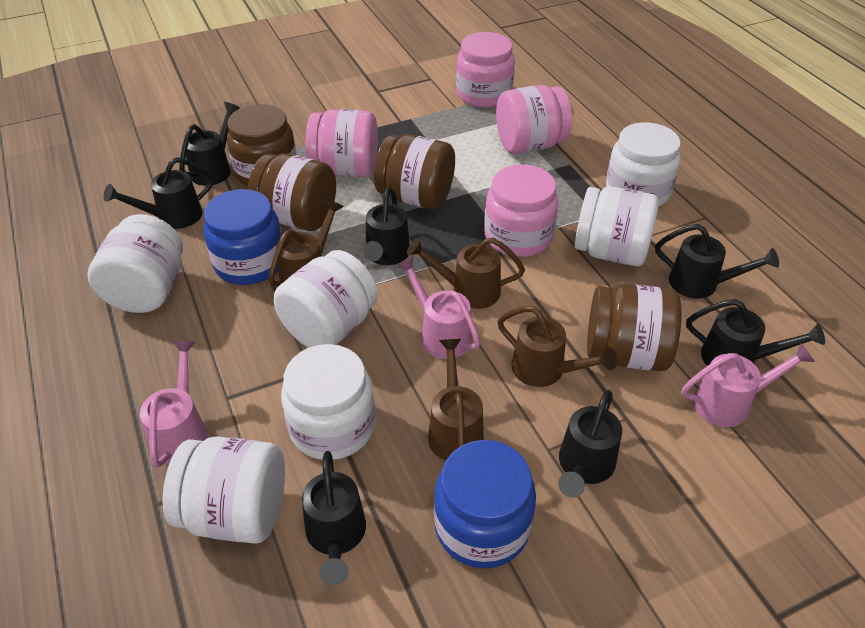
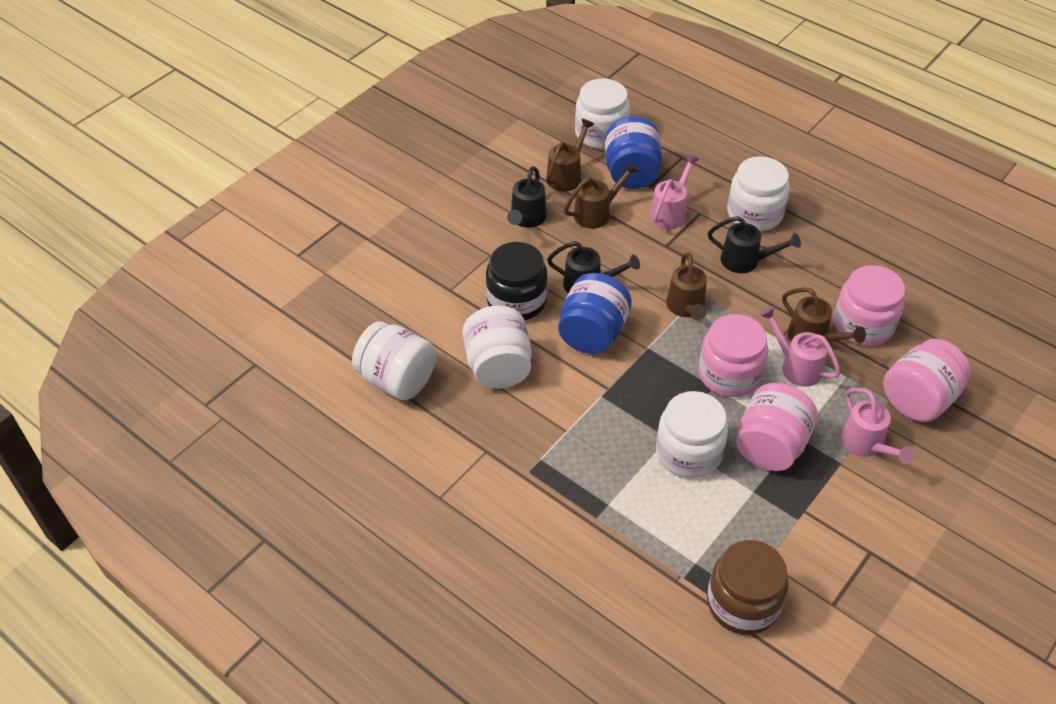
black jar: 0 -> 1
black watering can: 7 -> 3
brown jar: 4 -> 1
white jar: 6 -> 5

